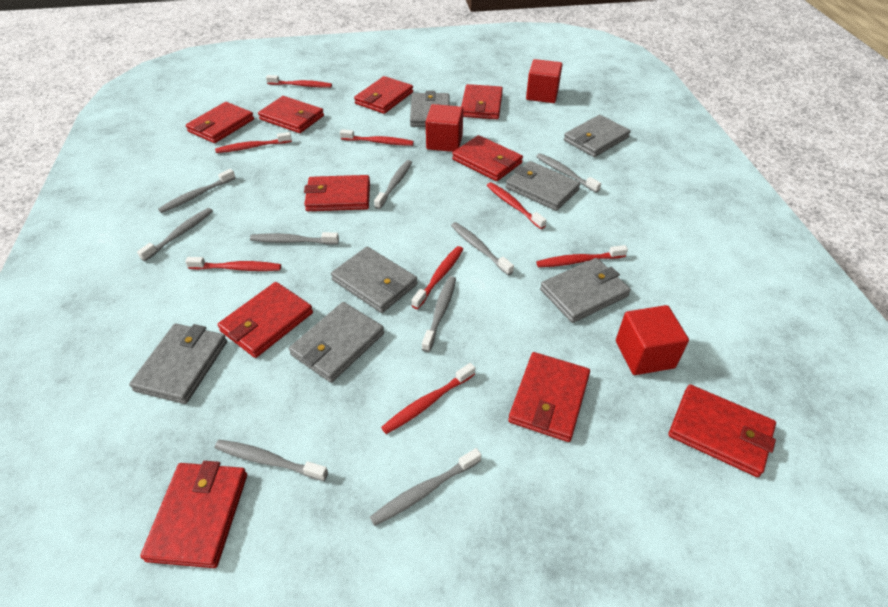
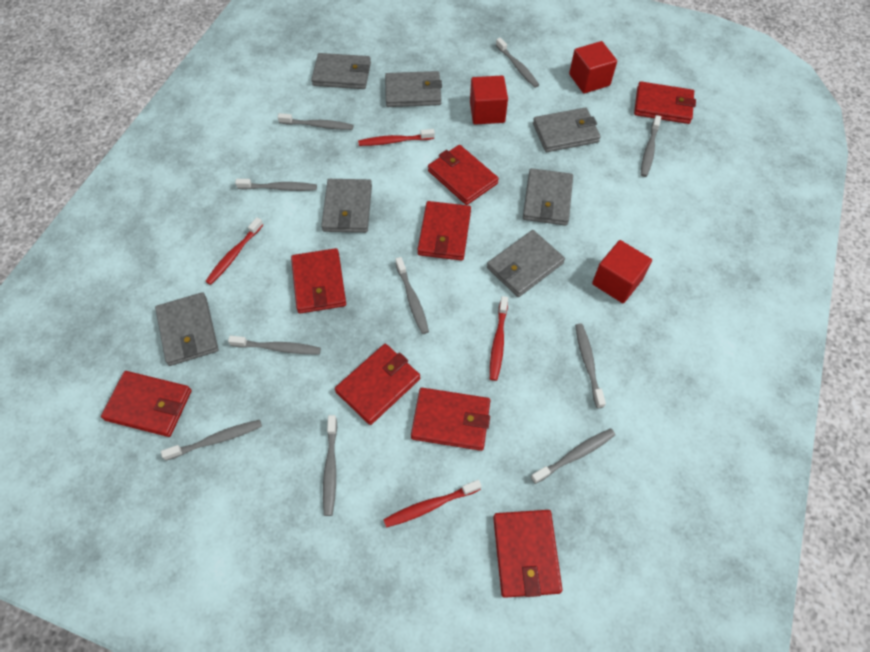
grey toothbrush: 9 -> 10
red toothbrush: 8 -> 4
red wallet: 10 -> 8

